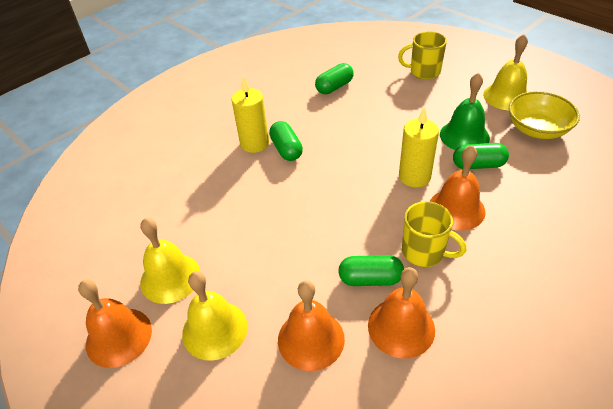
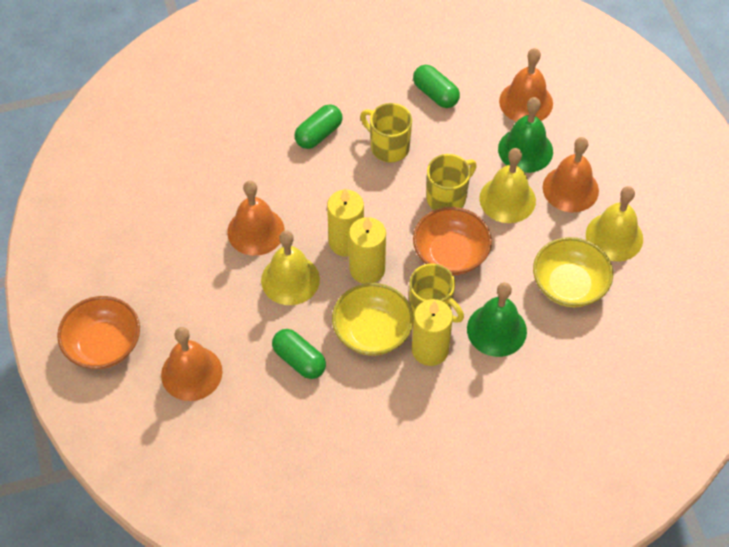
green bell: 1 -> 2
green capsule: 4 -> 3
orange bowl: 0 -> 2
yellow bowl: 1 -> 2
yellow candle: 2 -> 3
yellow mug: 2 -> 3

